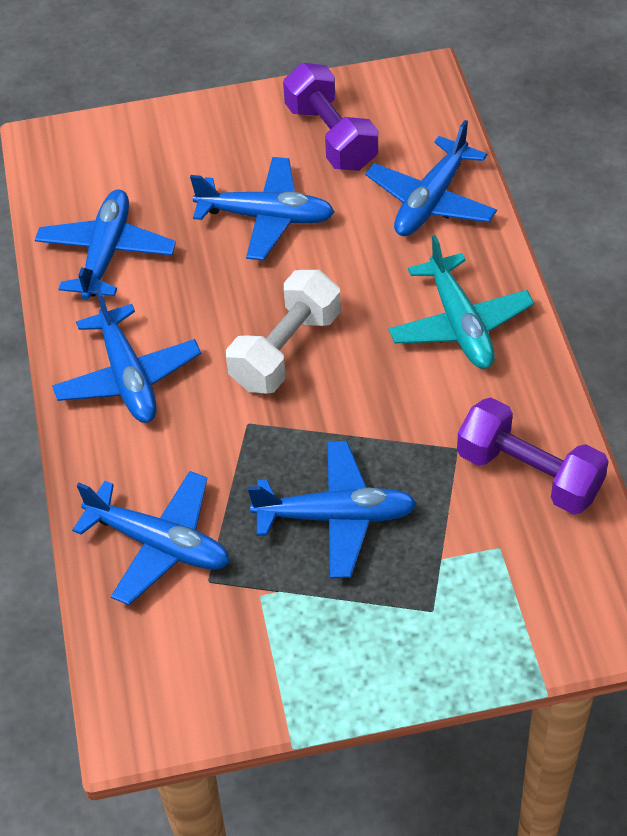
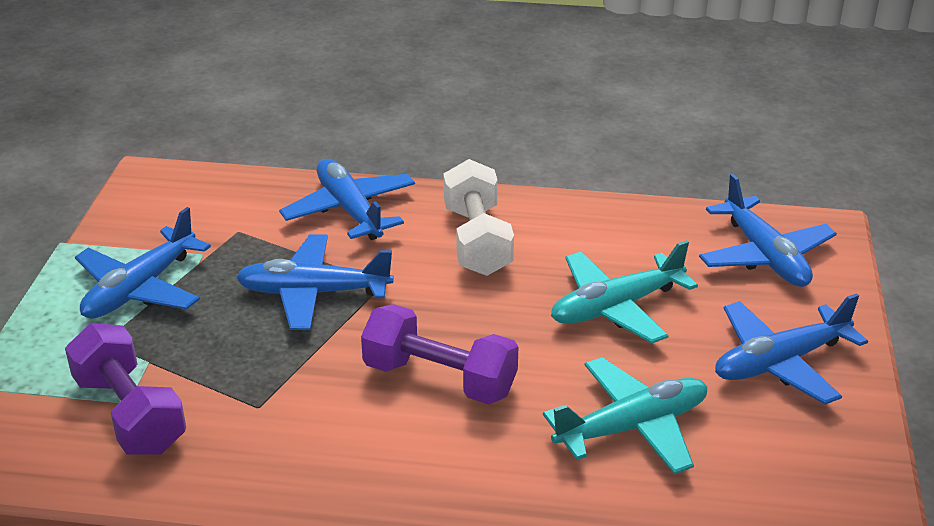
blue plane: 6 -> 5
turquoise plane: 1 -> 2

